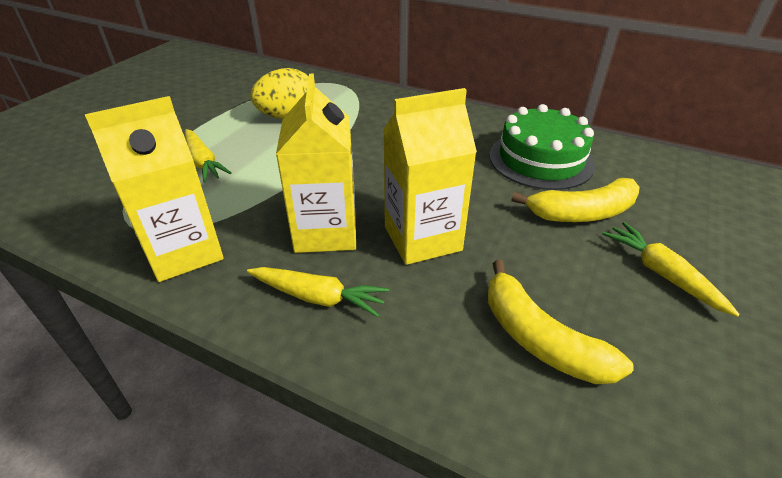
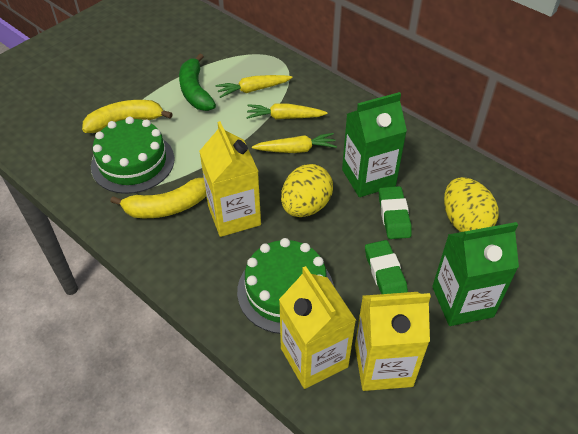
green banana: 0 -> 1
green cake: 1 -> 2
green carton: 0 -> 2
green eraser: 0 -> 2
yellow egg: 1 -> 2

